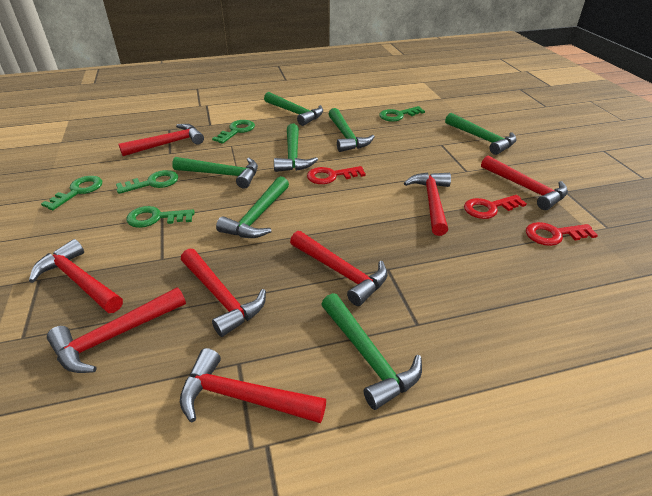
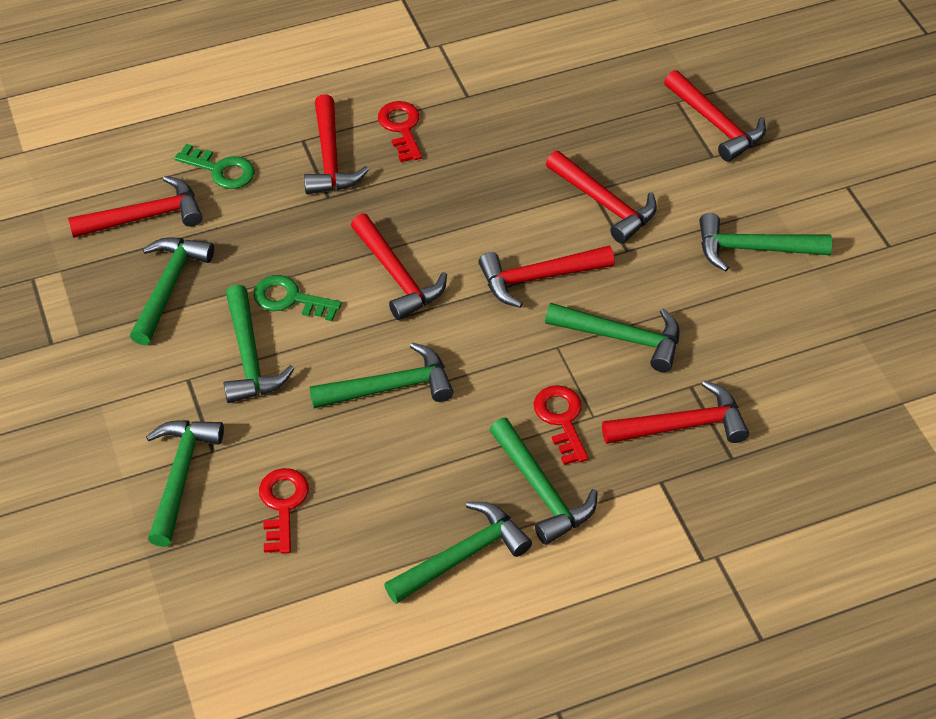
green hammer: 7 -> 8
green key: 5 -> 2
red hammer: 8 -> 7

